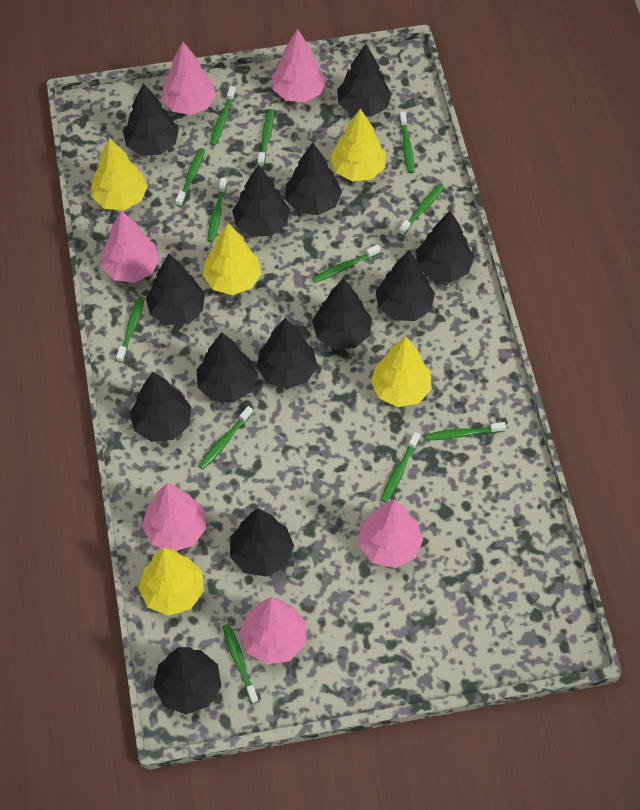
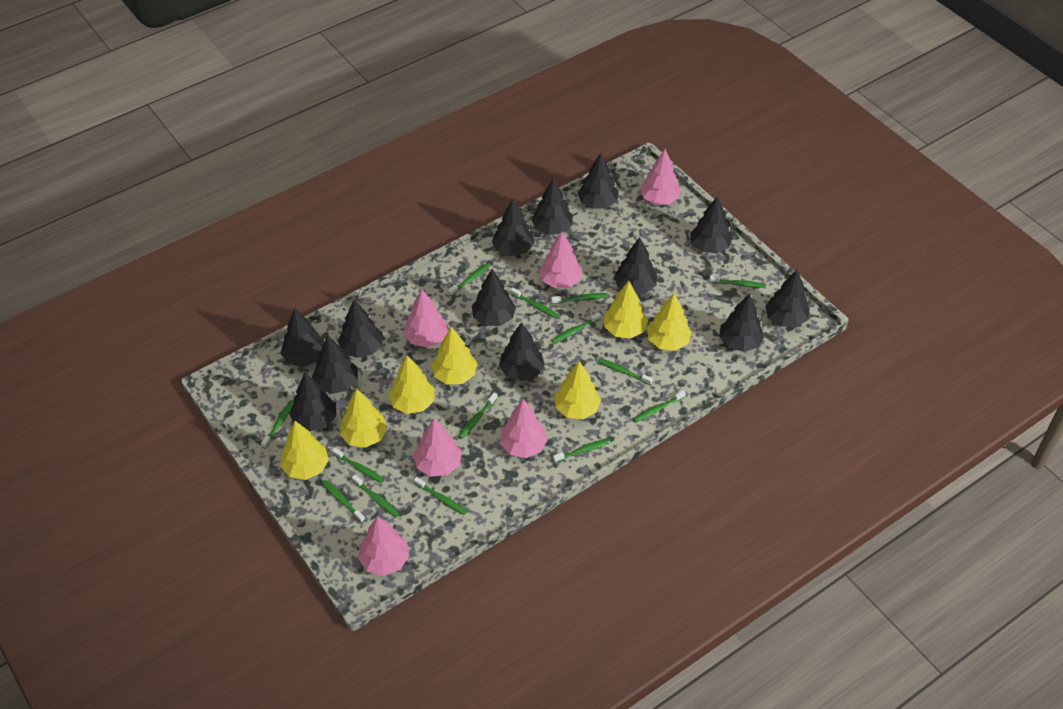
green toothbrush: 12 -> 14
yellow tree: 5 -> 7

